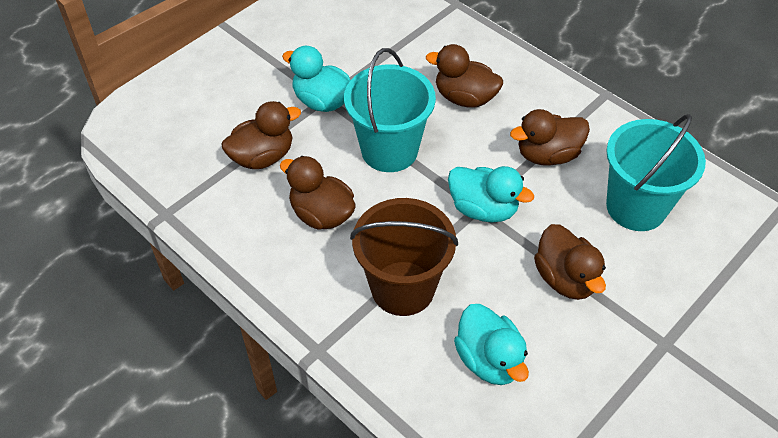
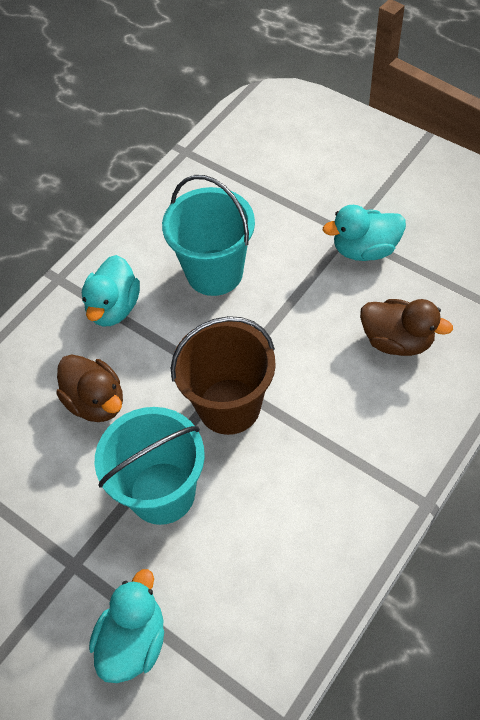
brown duck: 5 -> 2

